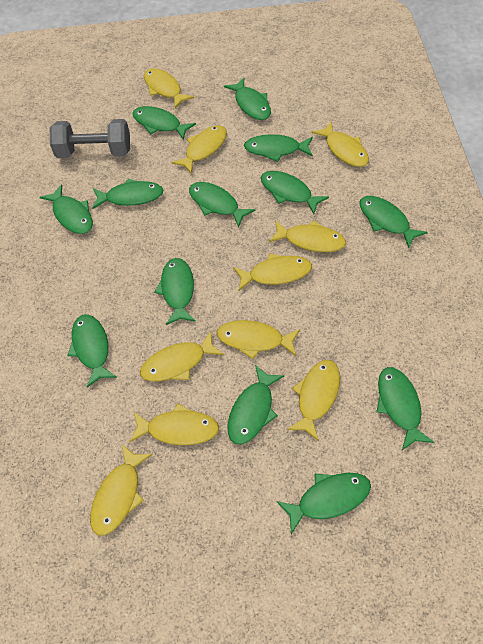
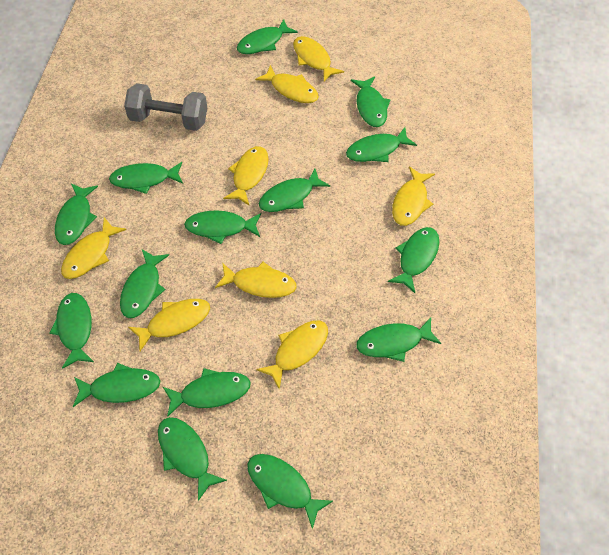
green fish: 13 -> 15
yellow fish: 10 -> 8

